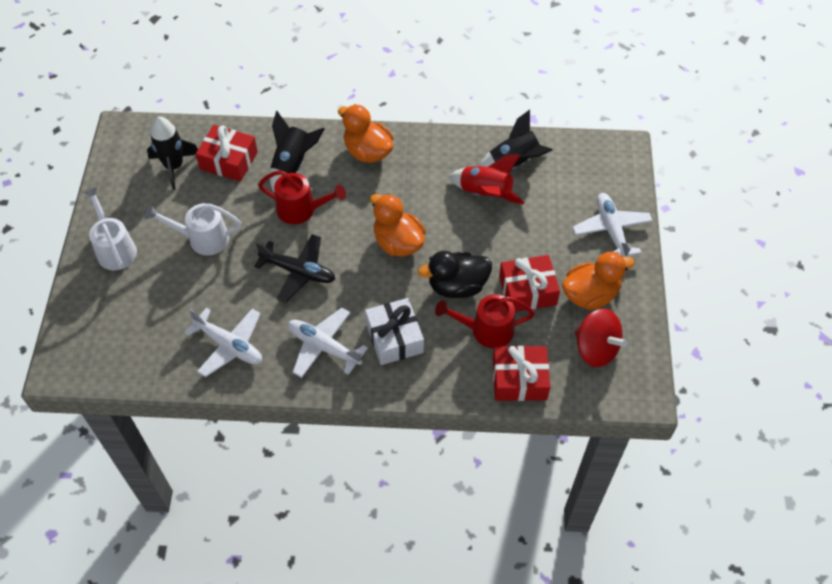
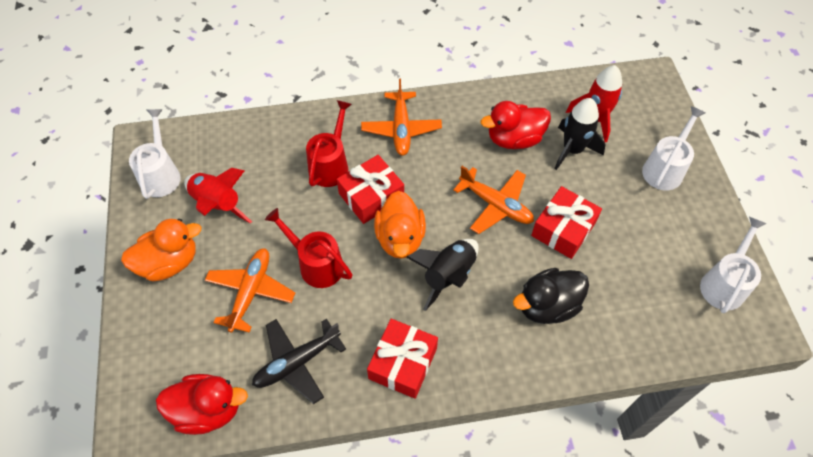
black rocket: 3 -> 2
orange duck: 3 -> 2
orange plane: 0 -> 3
red duck: 0 -> 2
red rocket: 1 -> 2
red spinning top: 1 -> 0
white gift: 1 -> 0
white plane: 3 -> 0
white watering can: 2 -> 3

